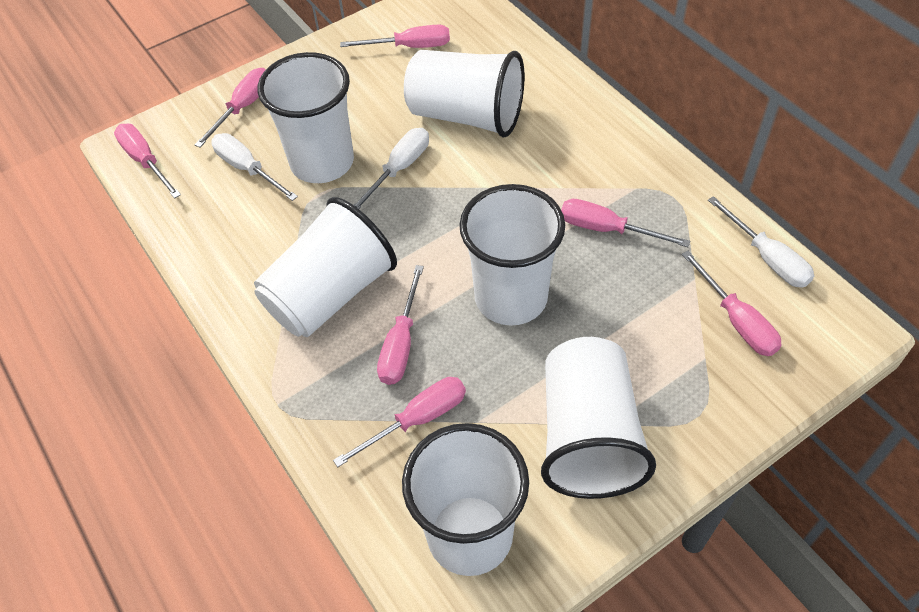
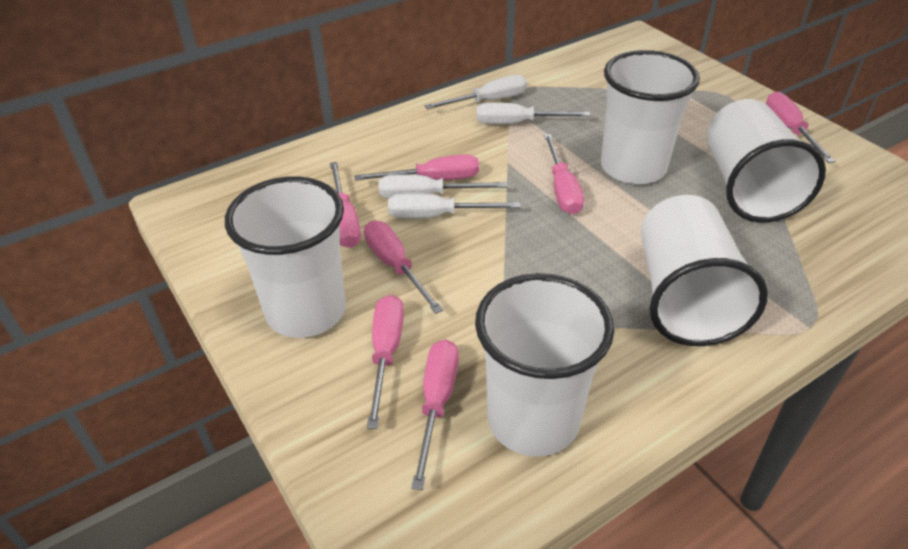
white cup: 6 -> 5
white screwdriver: 3 -> 4

